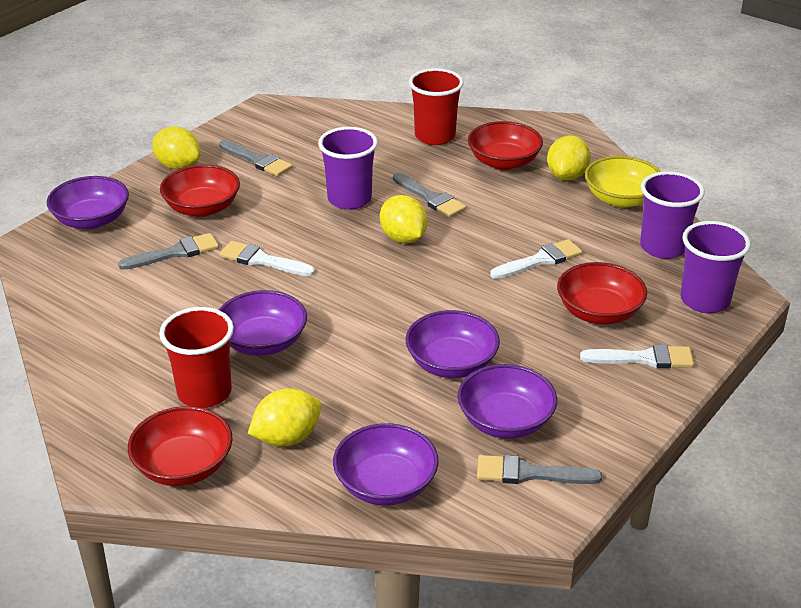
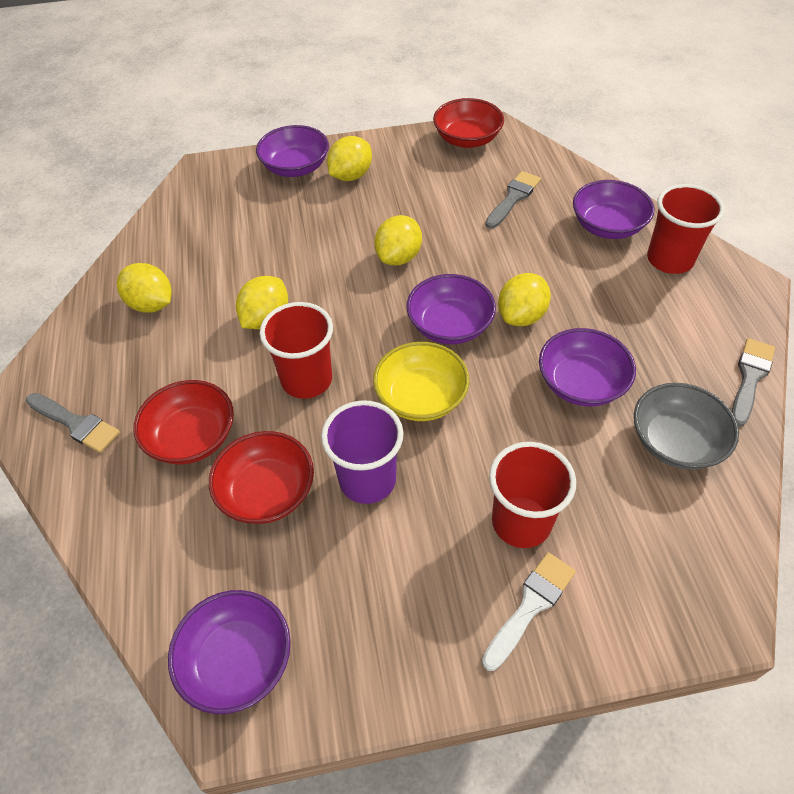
grey bowl: 0 -> 1
grey brush: 4 -> 3
purple cup: 3 -> 1
red bowl: 4 -> 3
red cup: 2 -> 3
white brush: 3 -> 1
yellow lemon: 4 -> 5

